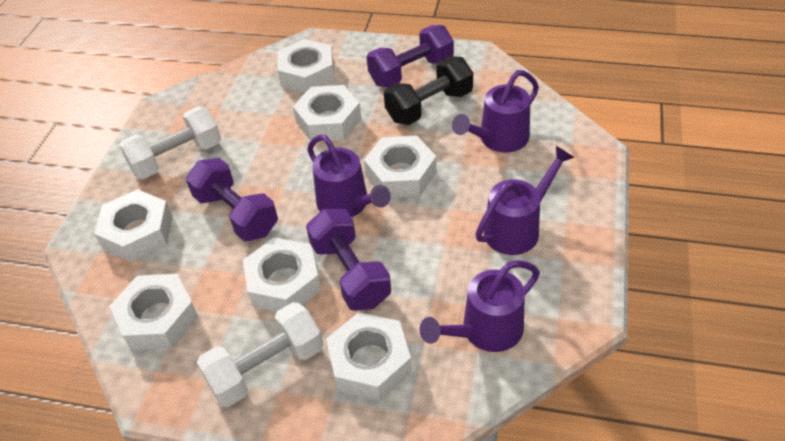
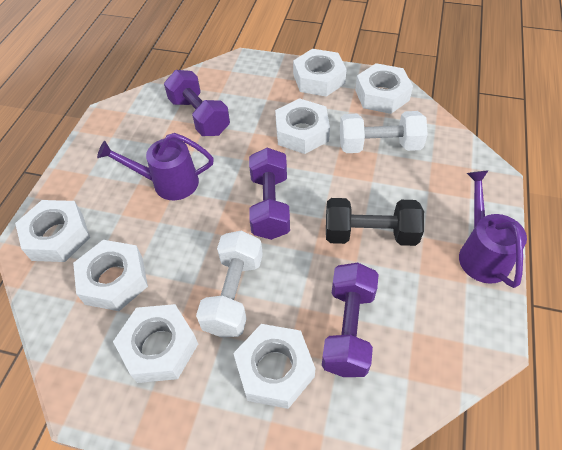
purple watering can: 4 -> 2

